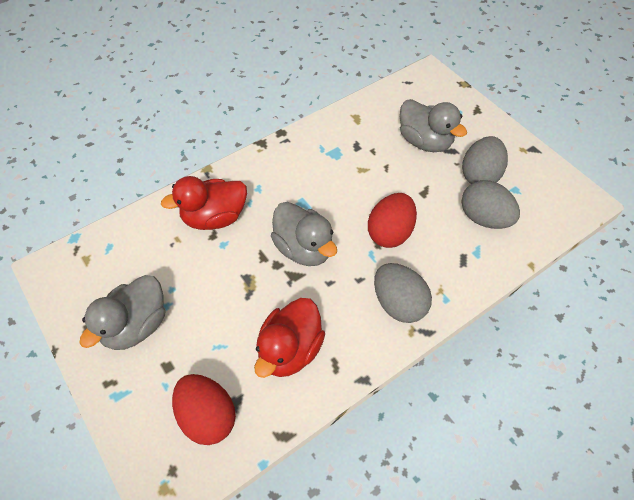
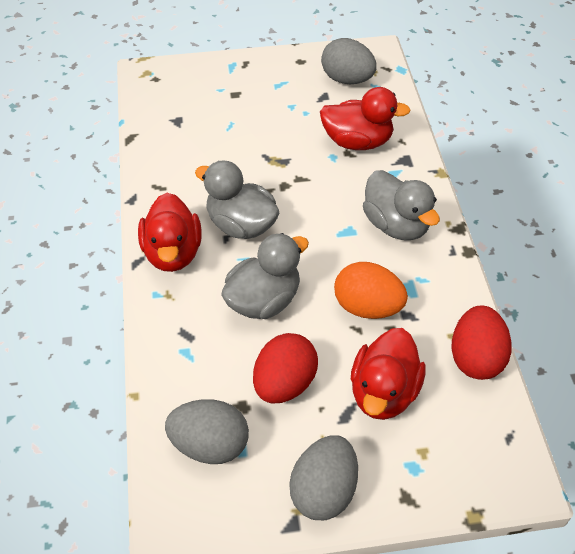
orange egg: 0 -> 1
red duck: 2 -> 3

